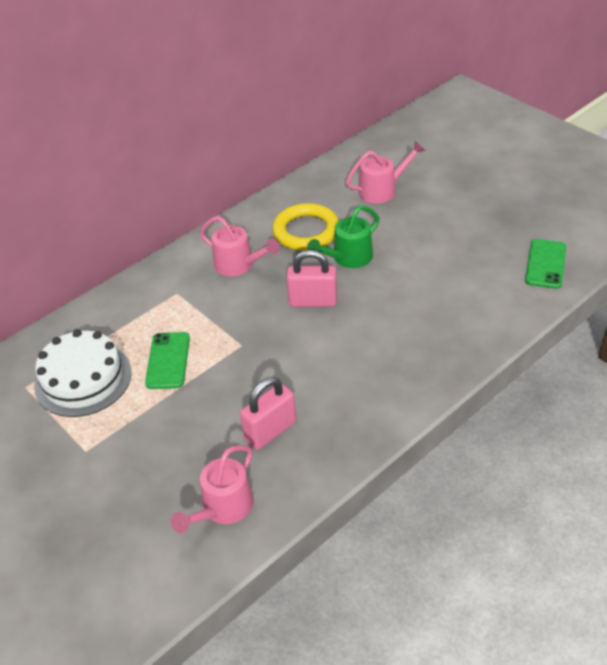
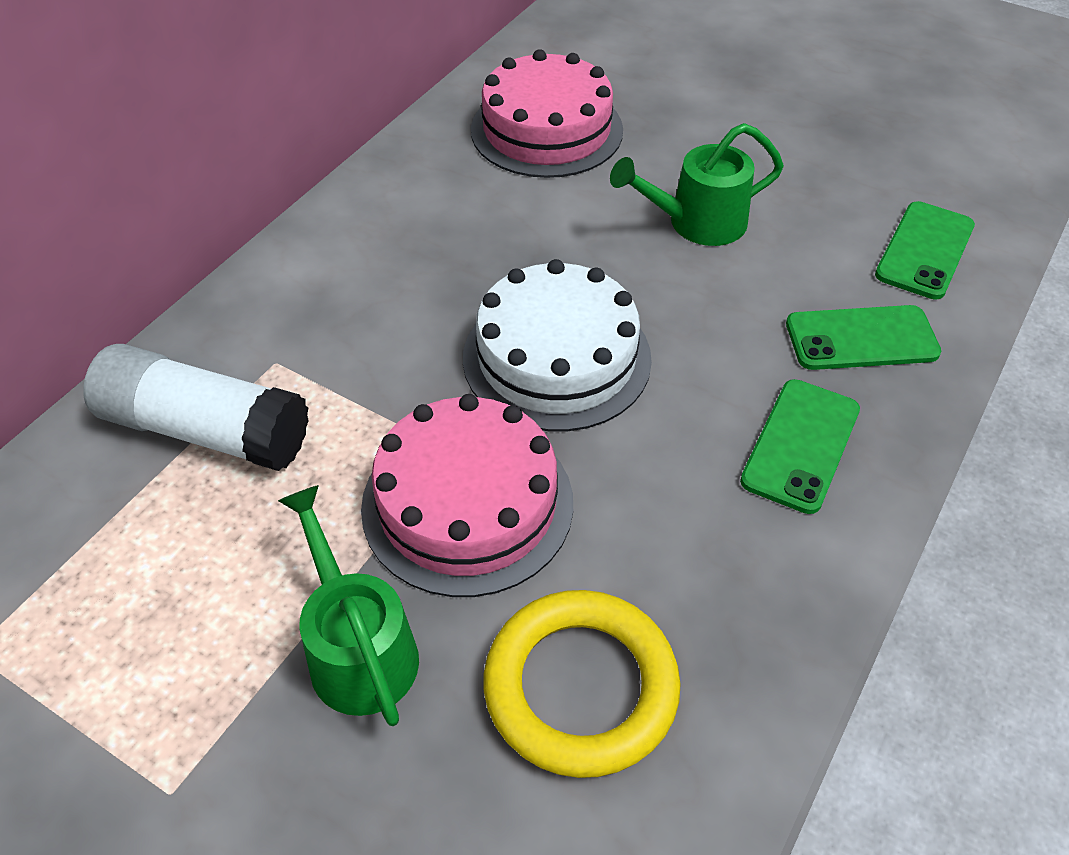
green phone: 2 -> 3
green watering can: 1 -> 2
pink cake: 0 -> 2
pink padlock: 2 -> 0
pink watering can: 3 -> 0
white glue stick: 0 -> 1

